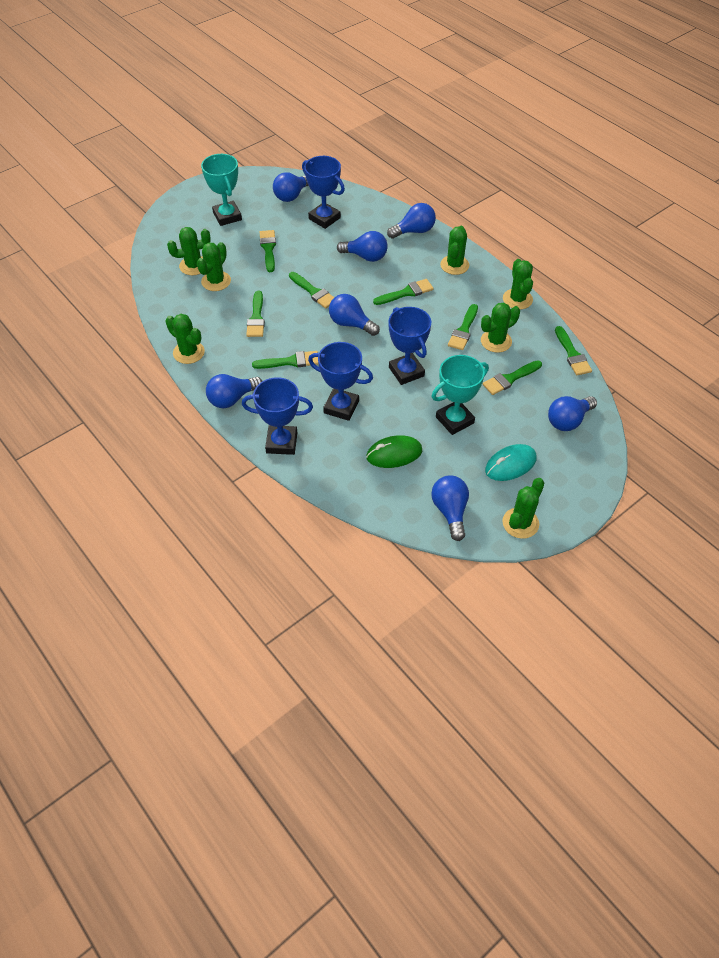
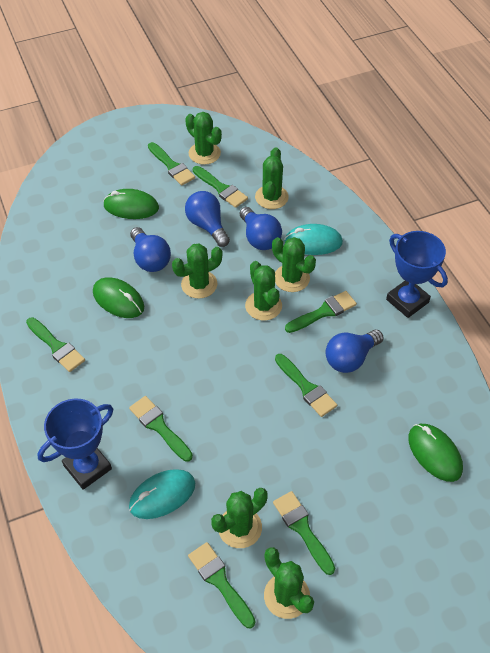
blue light bulb: 7 -> 4
blue trophy: 4 -> 2
green mouse: 1 -> 3
turquoise mouse: 1 -> 2
turquoise trophy: 2 -> 0

